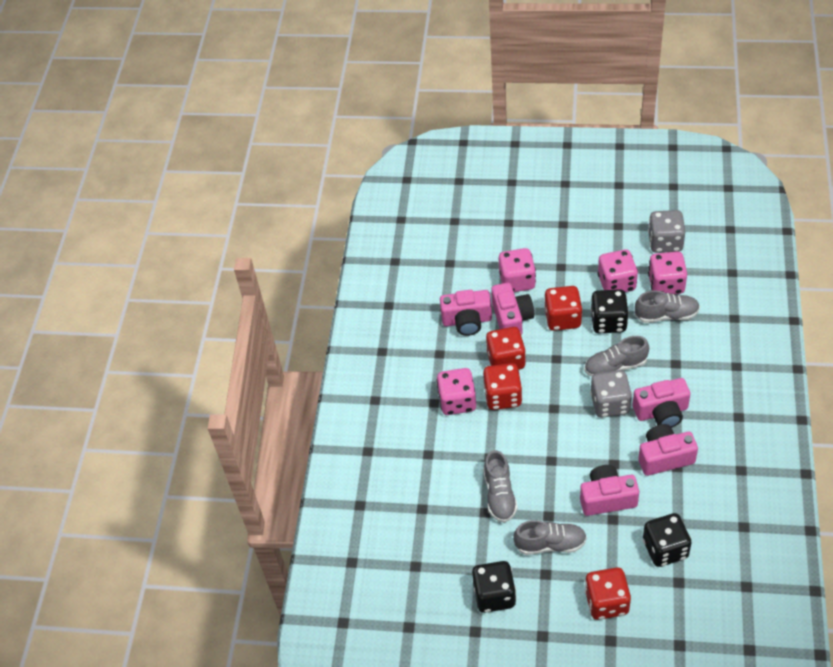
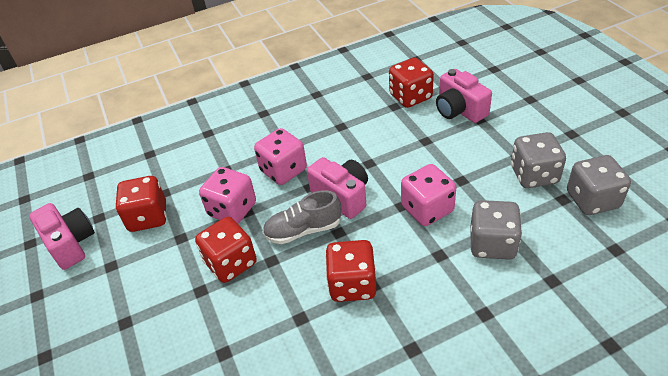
black dice: 3 -> 0
grey dice: 2 -> 3
grey shoe: 4 -> 1
pink camera: 5 -> 3
pink dice: 4 -> 3

